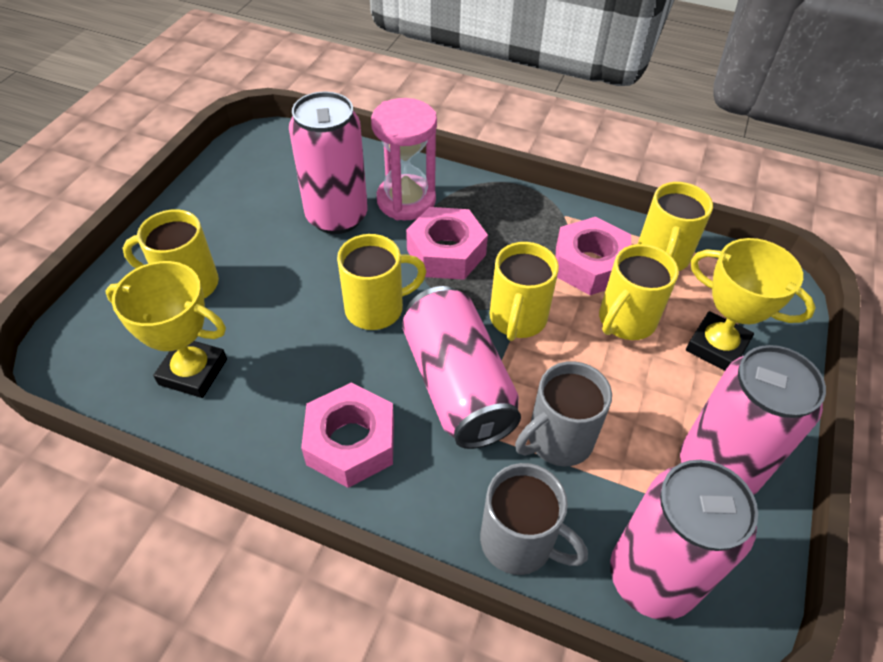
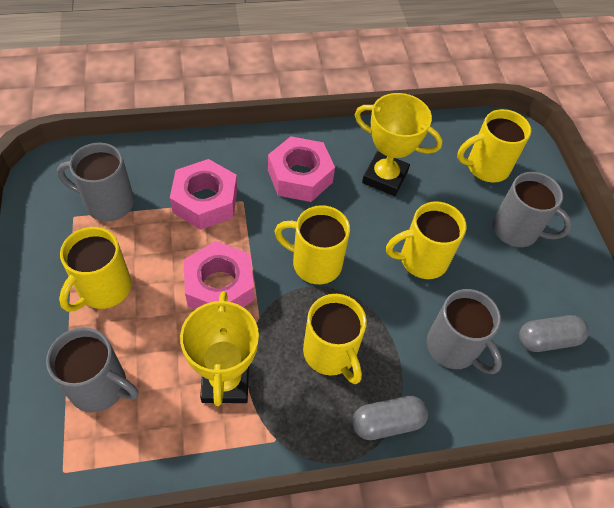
grey capsule: 0 -> 2
grey mug: 2 -> 4
pink can: 4 -> 0
pink hourglass: 1 -> 0

